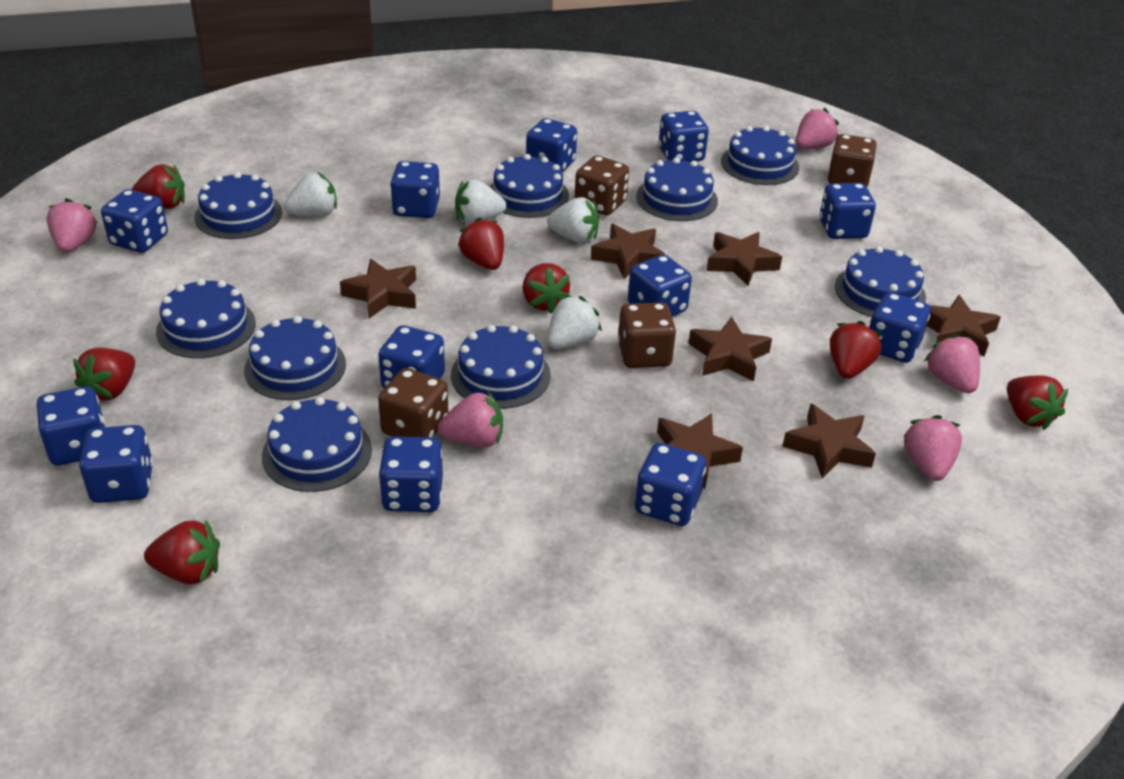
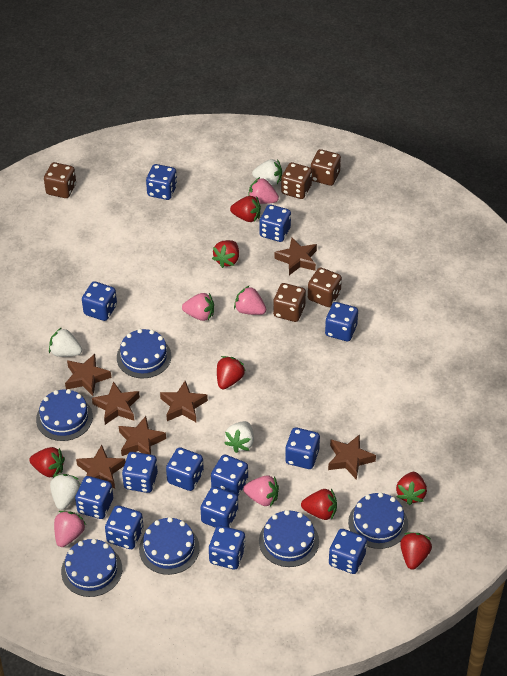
blue cake: 9 -> 6
blue dice: 12 -> 13
brown dice: 4 -> 5

